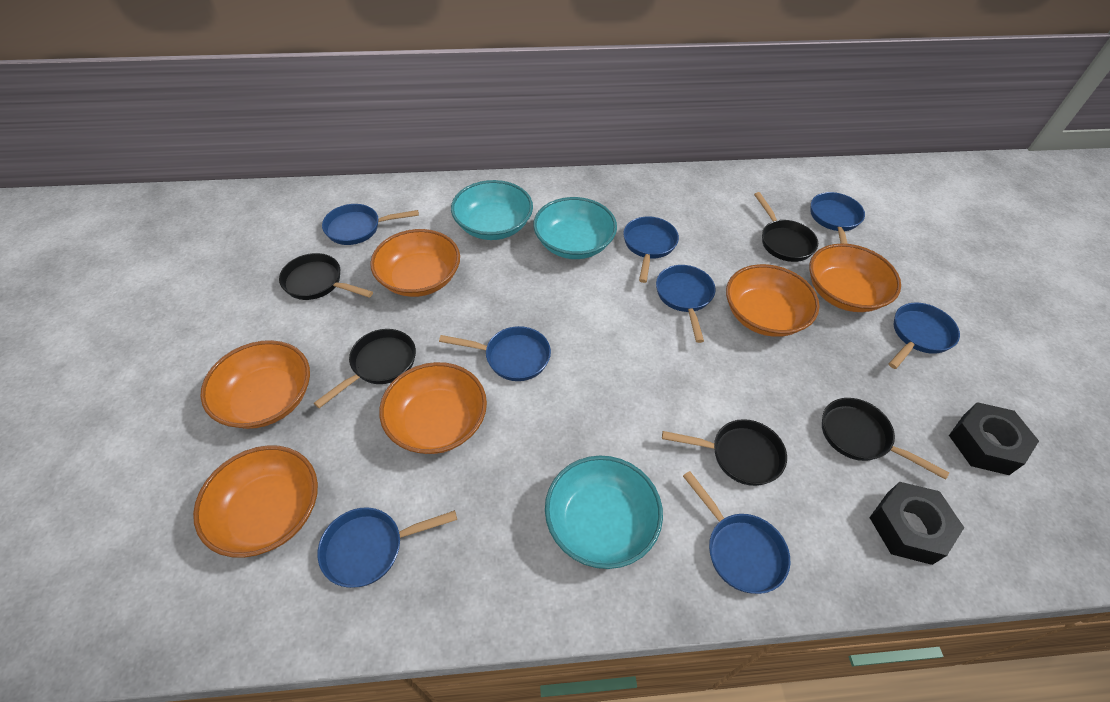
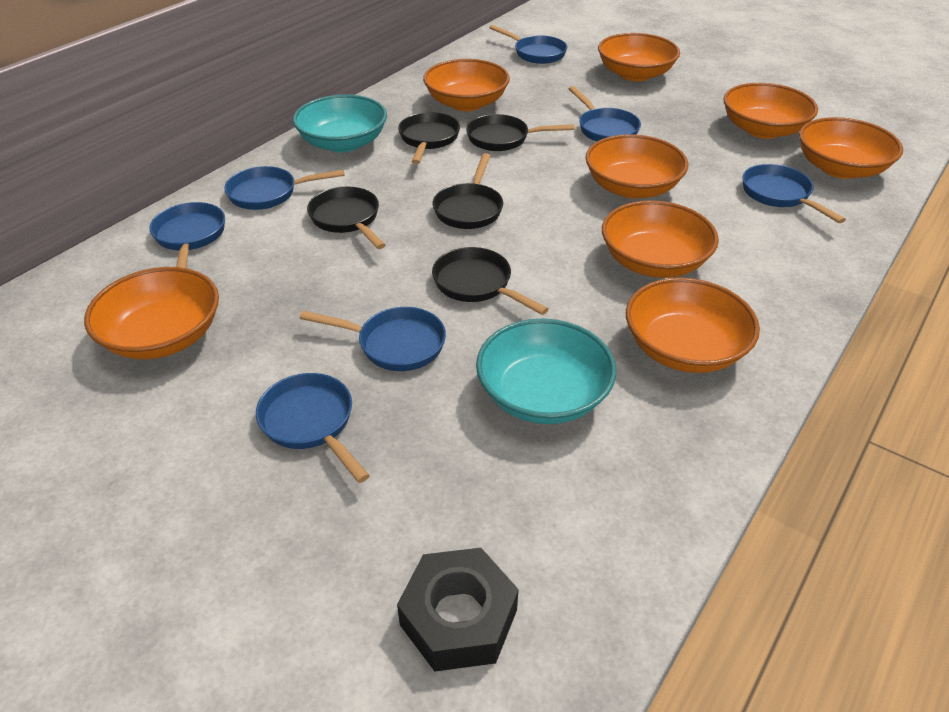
black nut: 2 -> 1
blue pan: 8 -> 7
orange bowl: 6 -> 8
turquoise bowl: 3 -> 2

